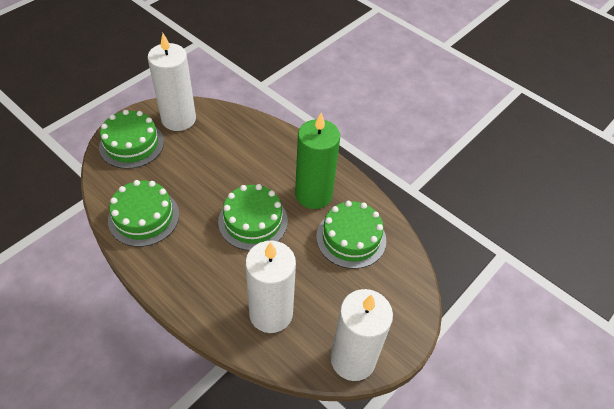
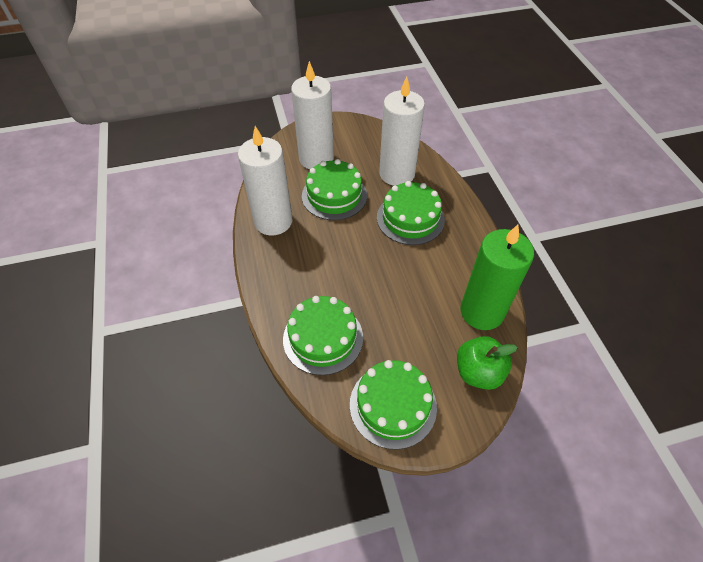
green apple: 0 -> 1

